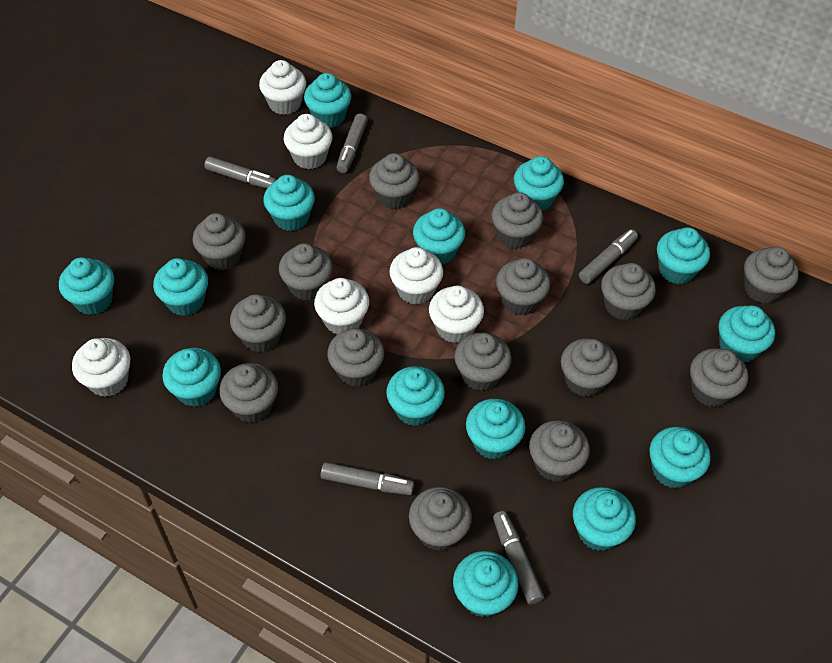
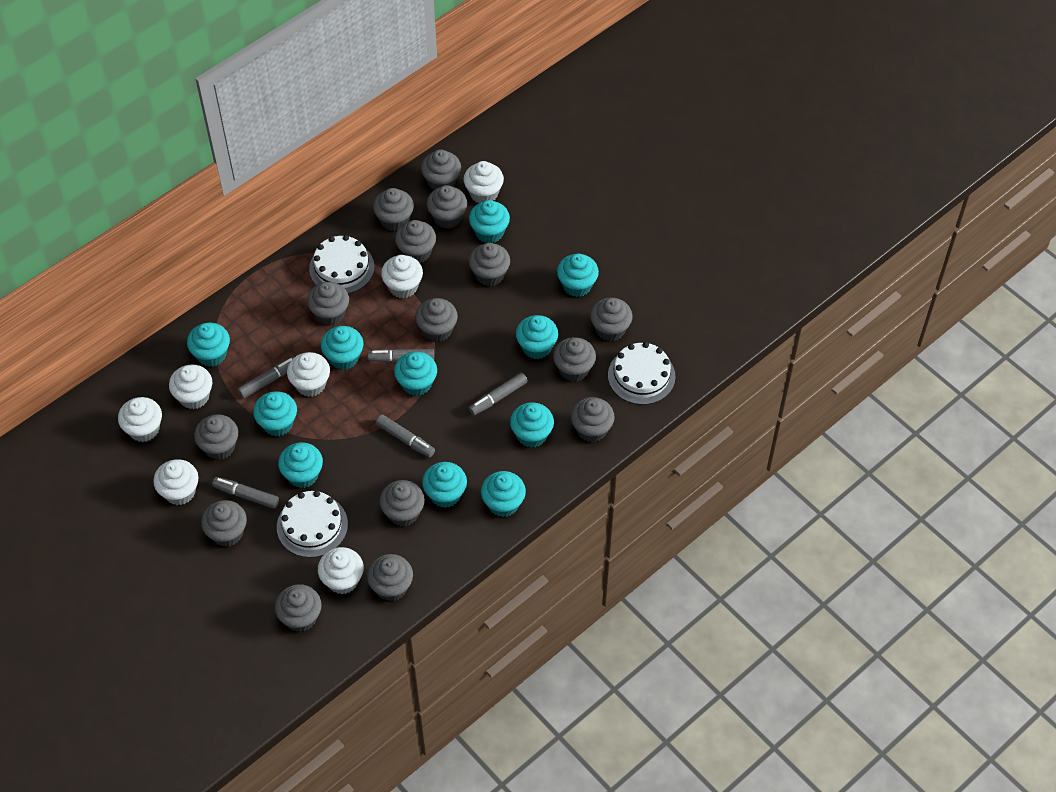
turquoise cupcake: 14 -> 11
white cake: 0 -> 3
white cupcake: 6 -> 7

